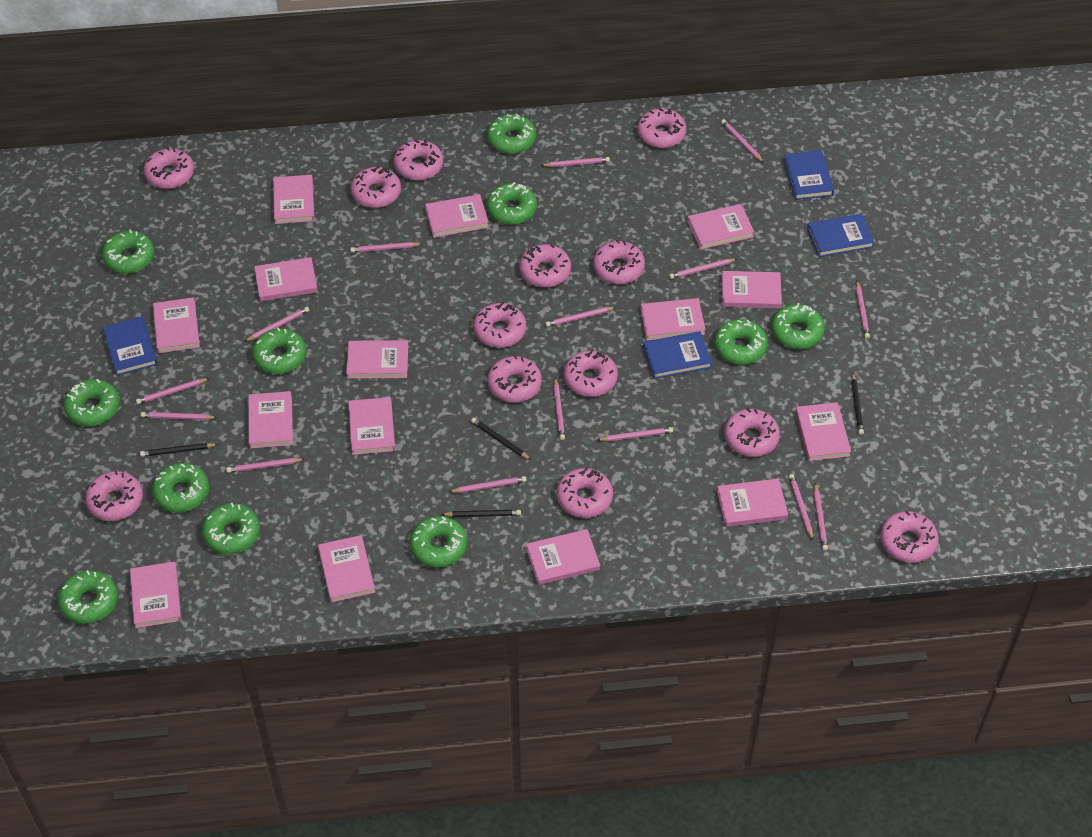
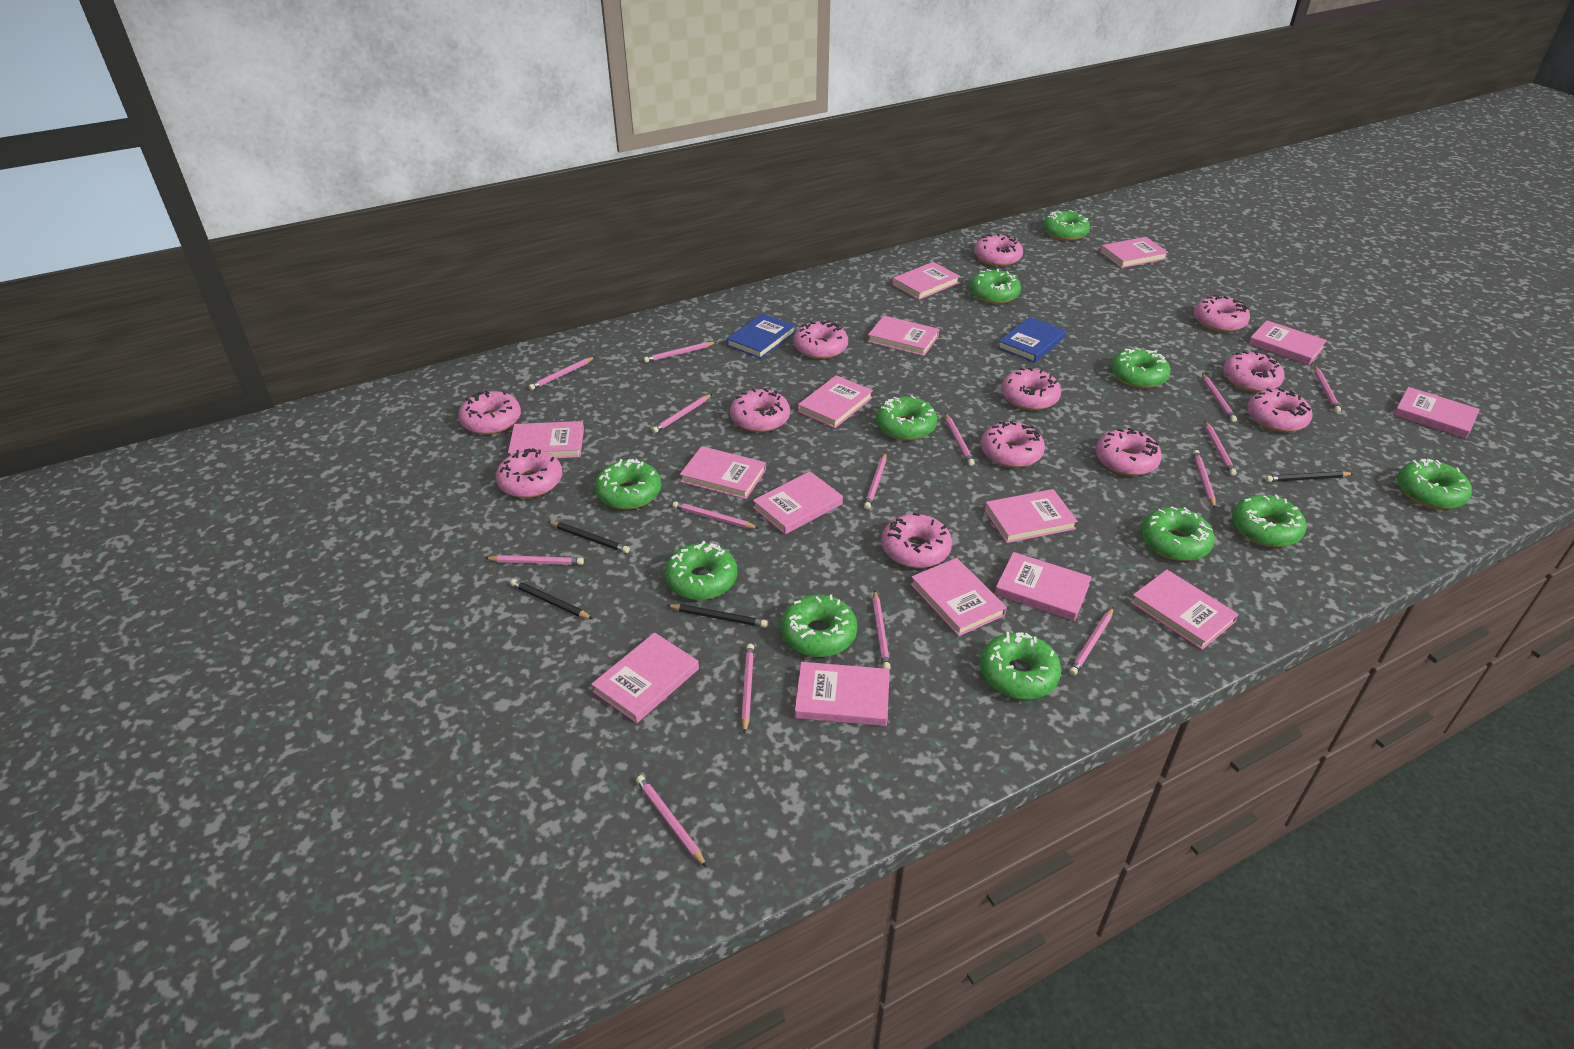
blue book: 4 -> 2
pink donut: 13 -> 12

